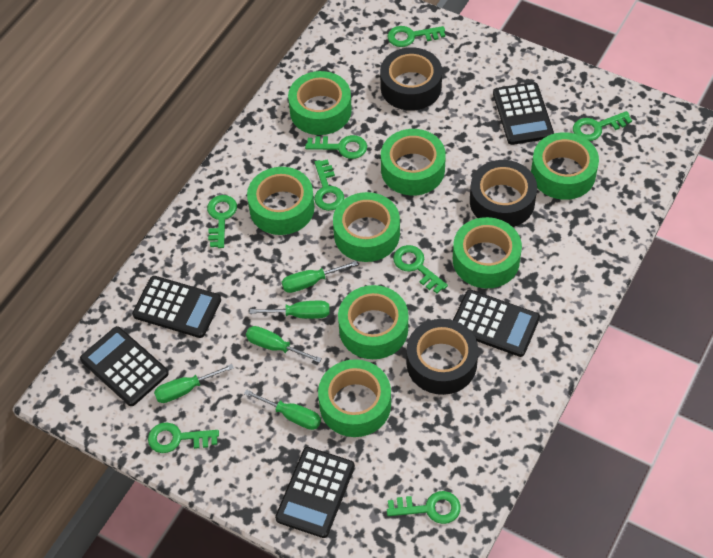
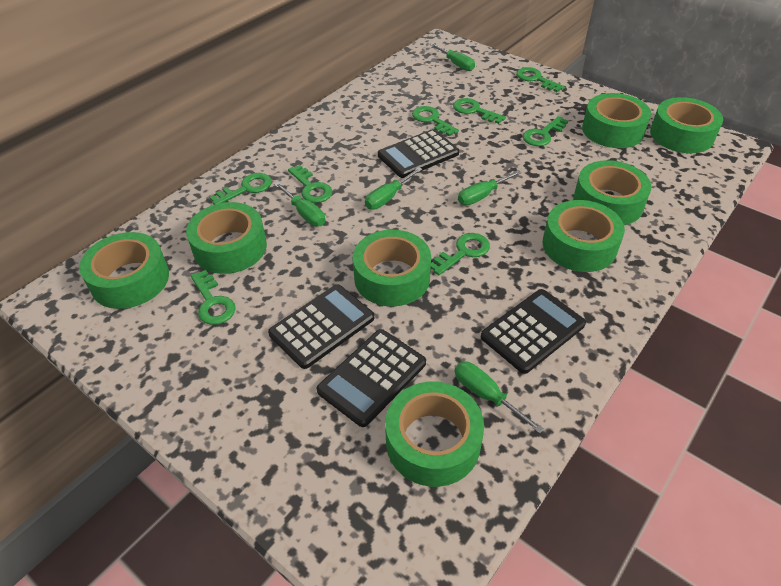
black calculator: 5 -> 4
black tape: 3 -> 0

